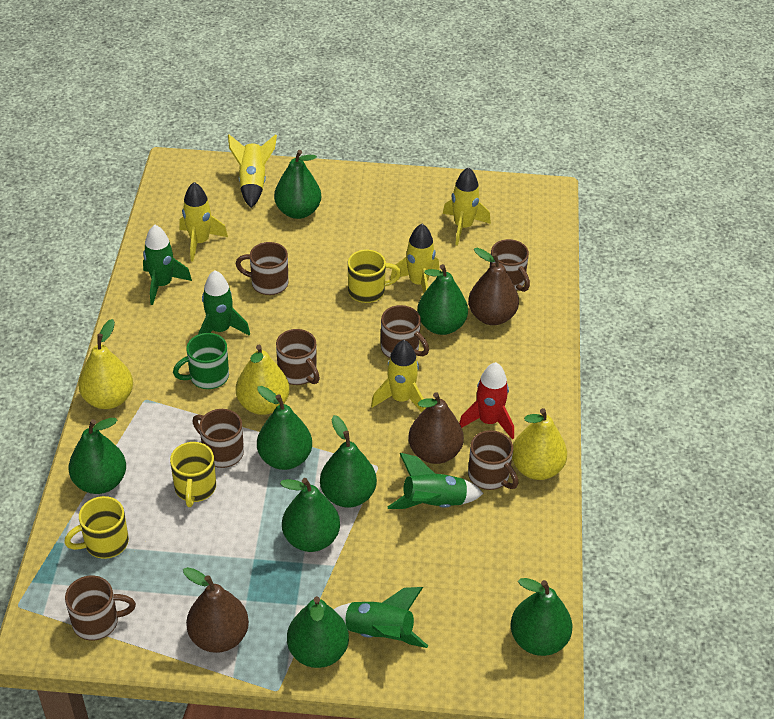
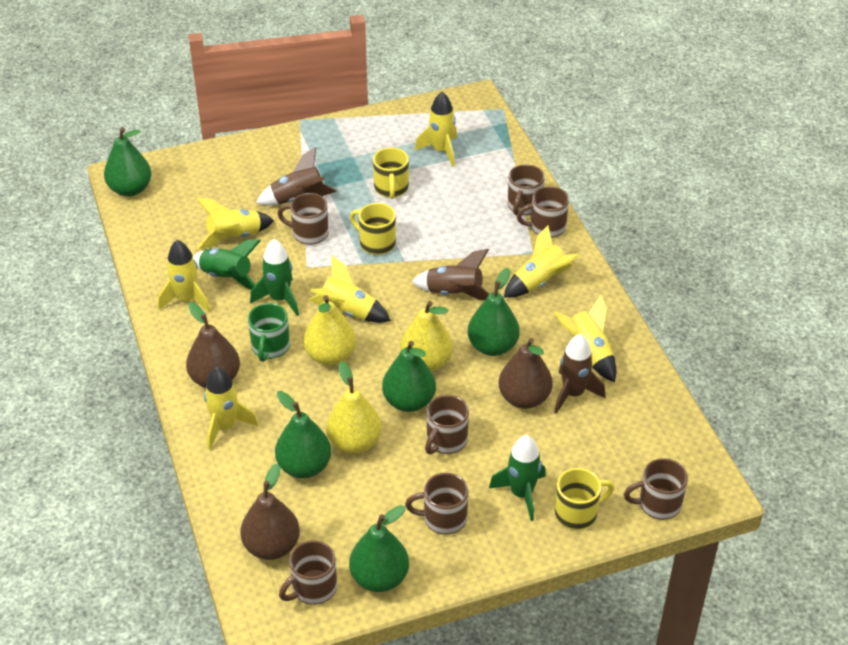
brown rocket: 0 -> 3
green pear: 8 -> 5
green rocket: 4 -> 3
red rocket: 1 -> 0
yellow rocket: 5 -> 7

